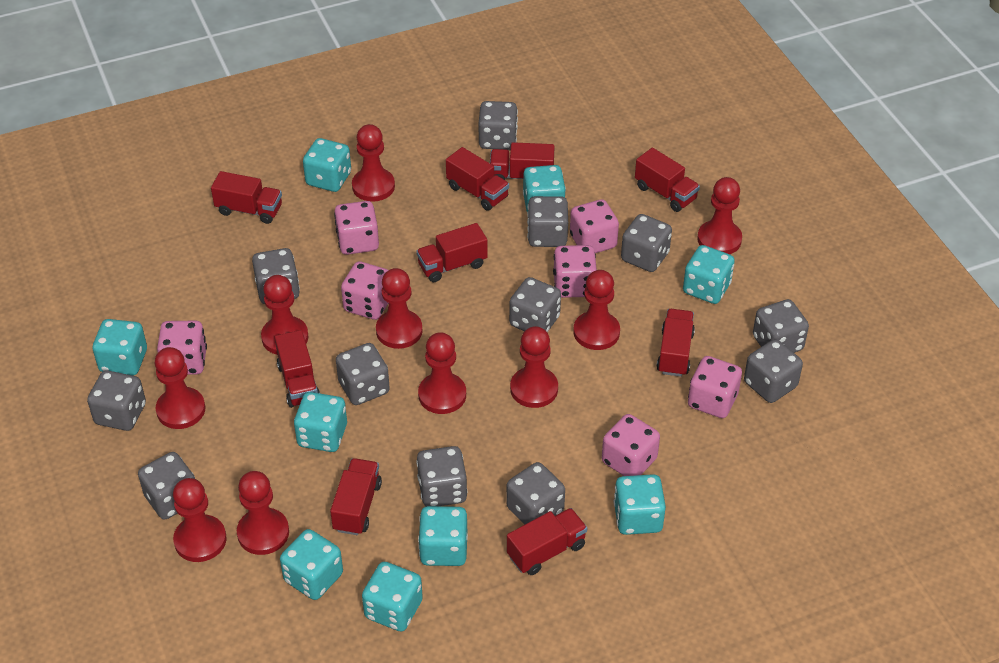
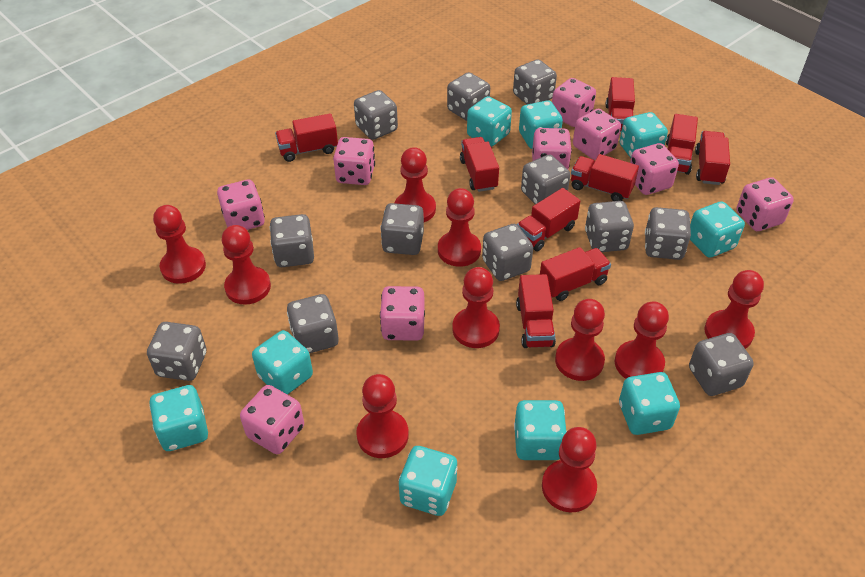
pink dice: 7 -> 9

